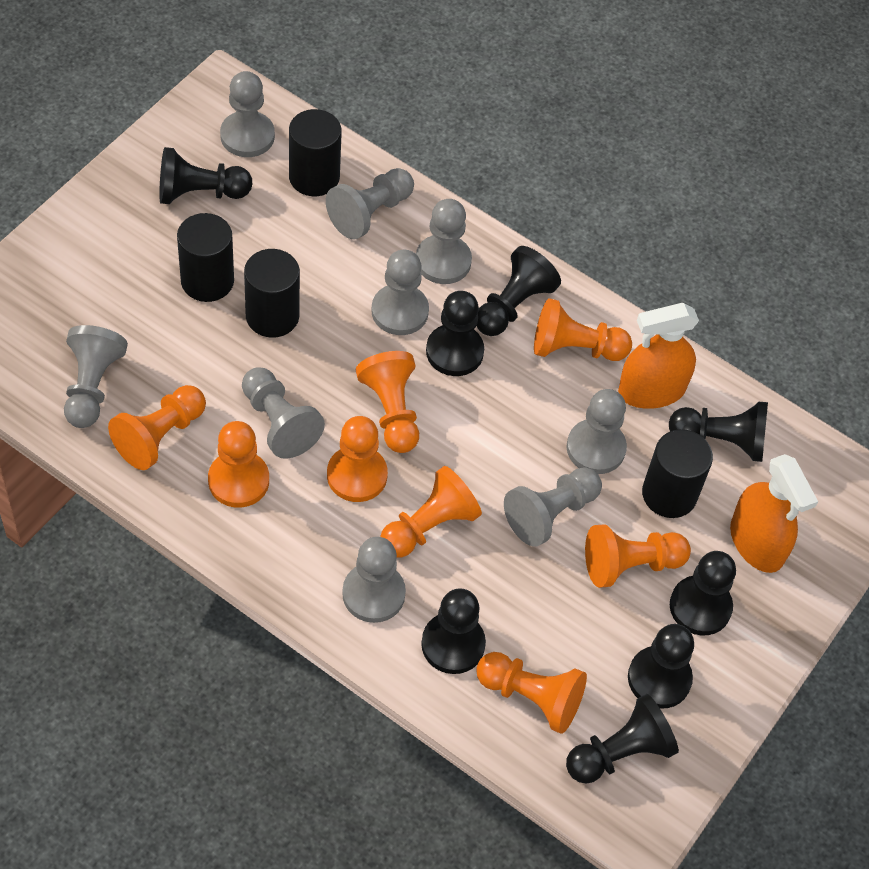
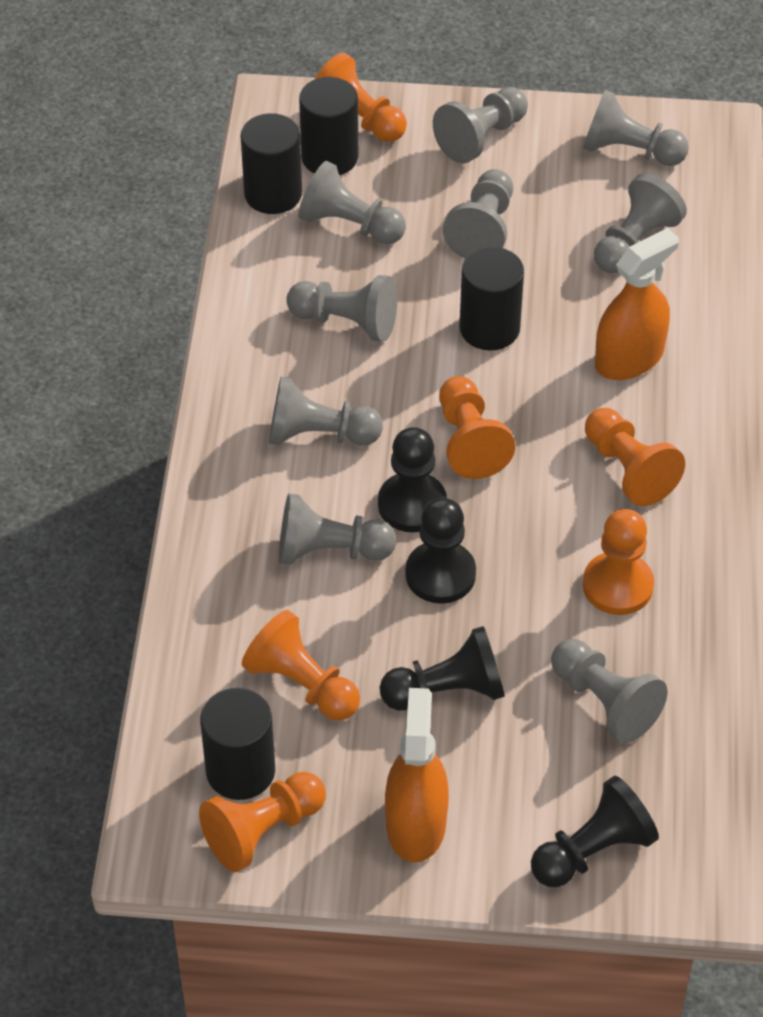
black pawn: 8 -> 4
orange pawn: 8 -> 6

